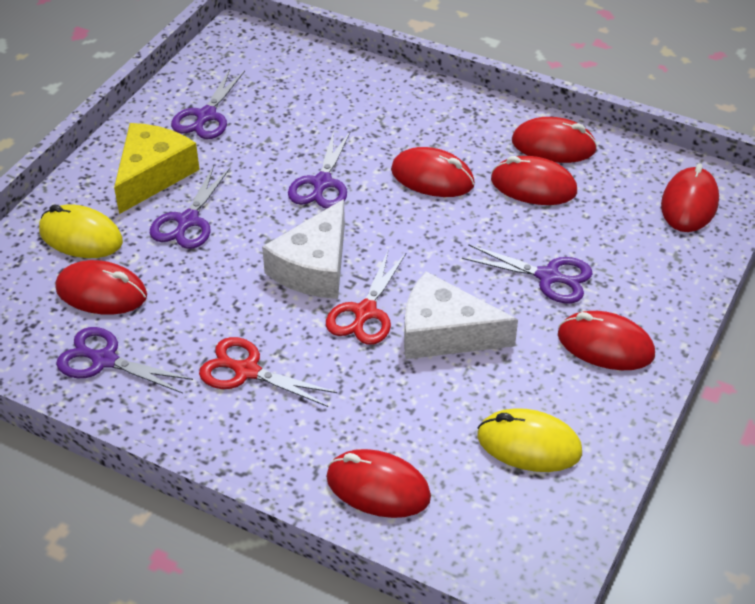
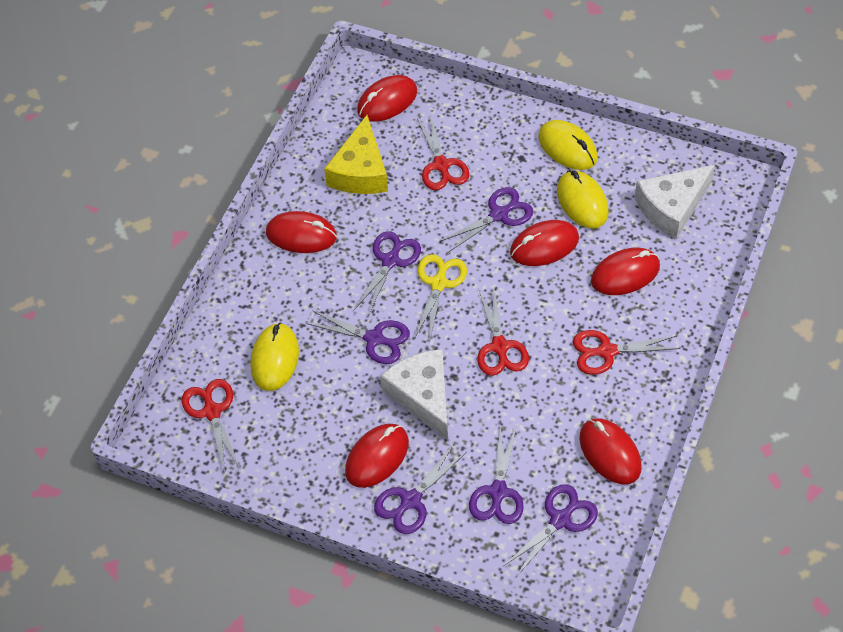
purple scissors: 5 -> 6
red mouse: 7 -> 6
red scissors: 2 -> 4
yellow mouse: 2 -> 3
yellow scissors: 0 -> 1

